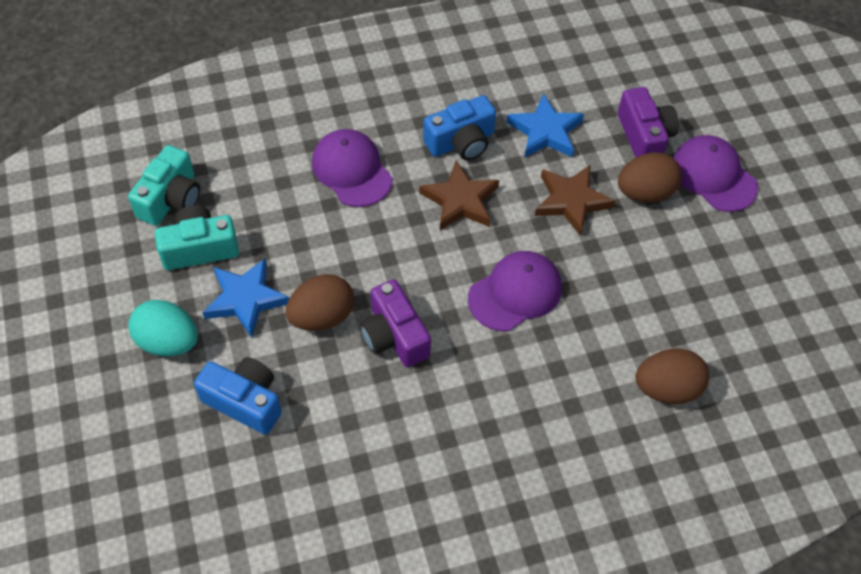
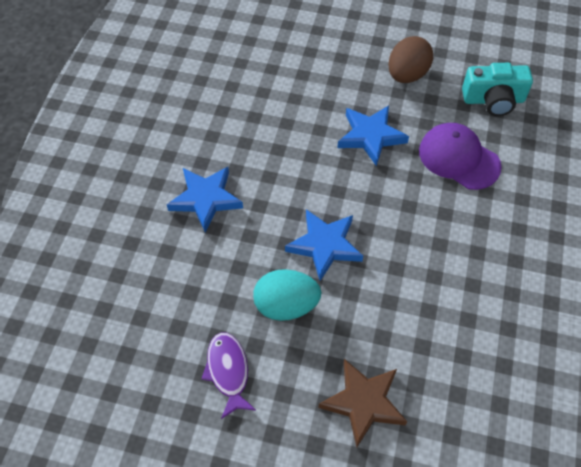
blue camera: 2 -> 0
blue star: 2 -> 3
brown egg: 3 -> 1
brown star: 2 -> 1
purple camera: 2 -> 0
purple cap: 3 -> 1
purple fish: 0 -> 1
turquoise camera: 2 -> 1

